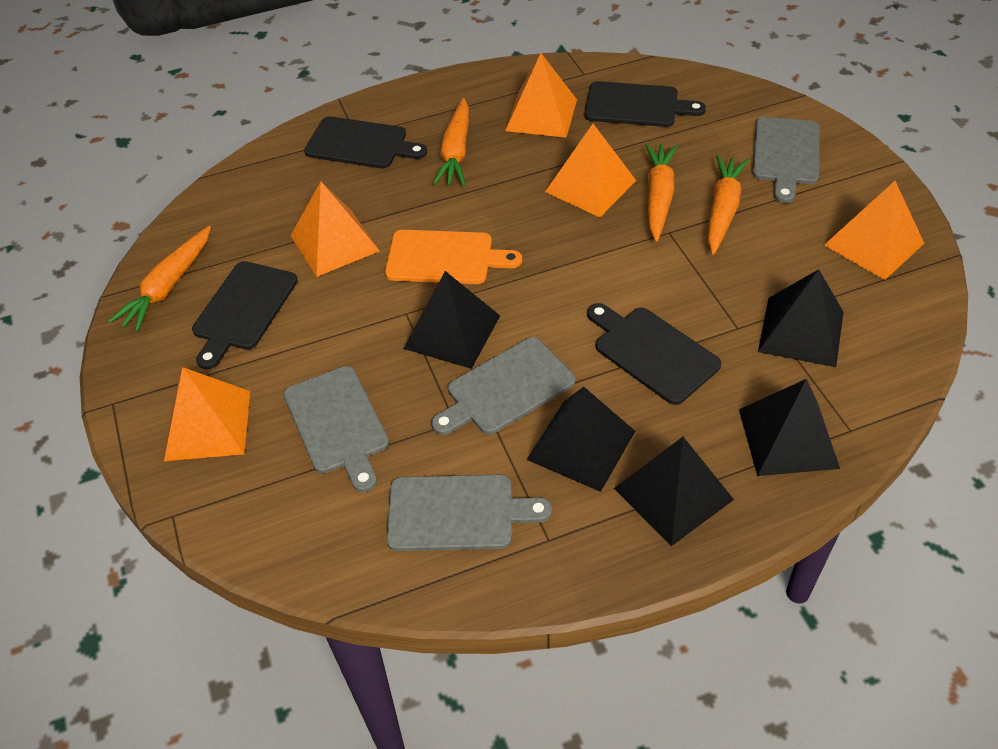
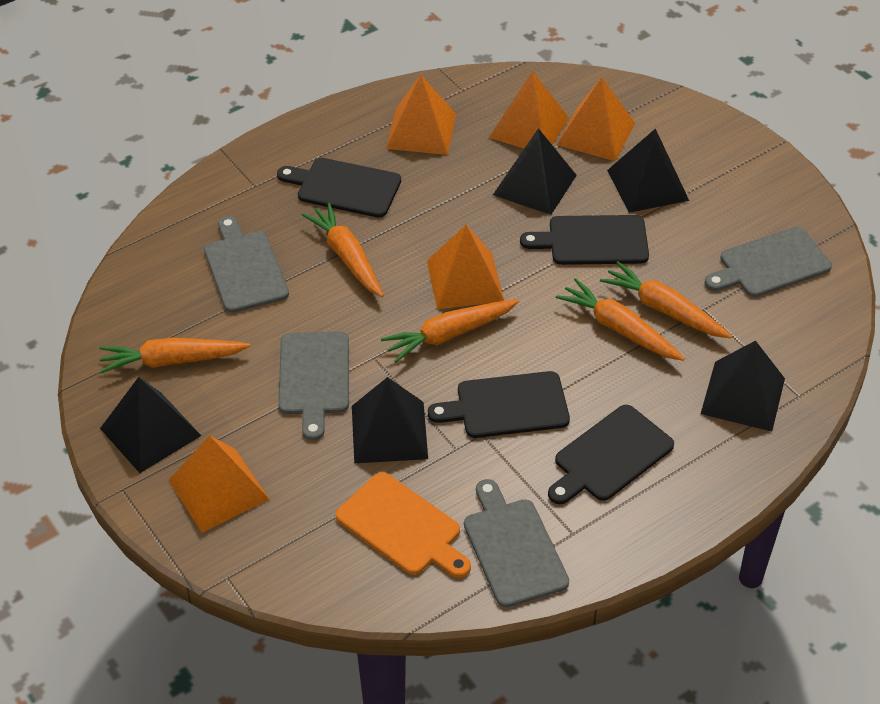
orange carrot: 4 -> 5

